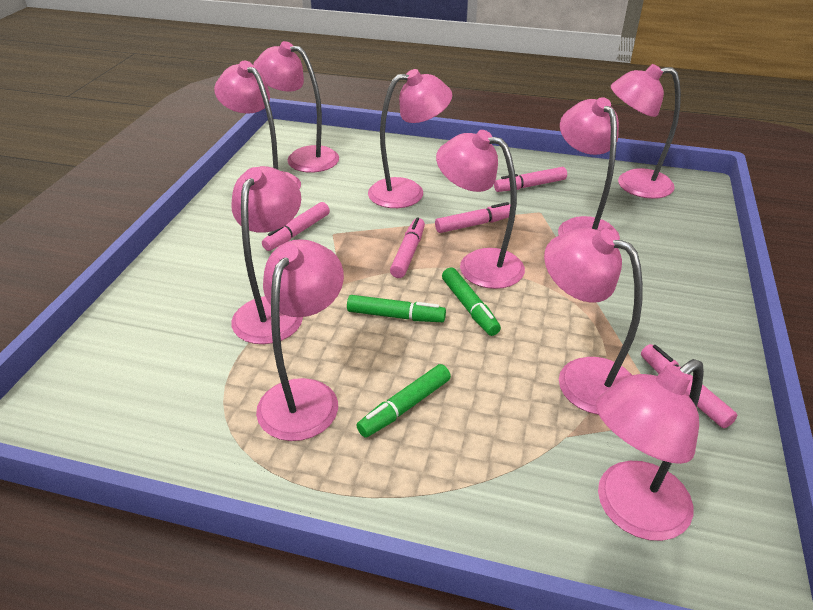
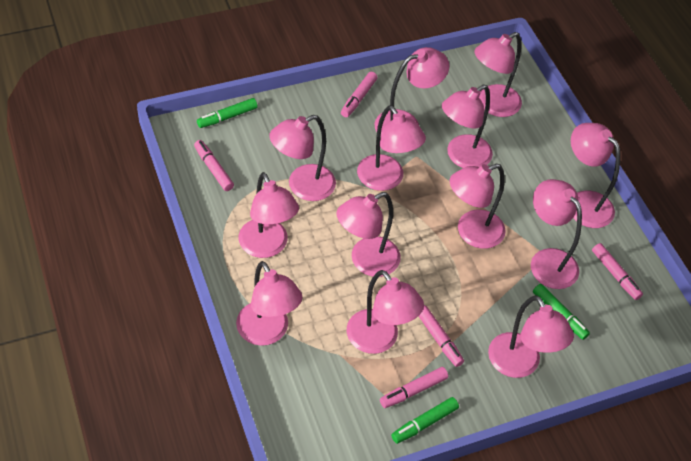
pink lamp: 10 -> 13

